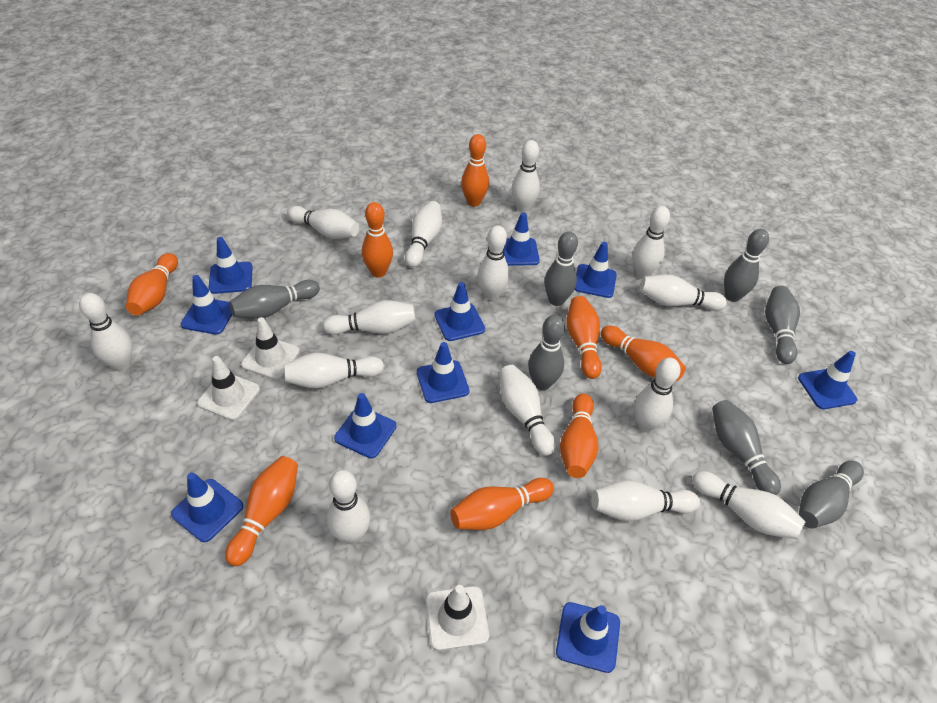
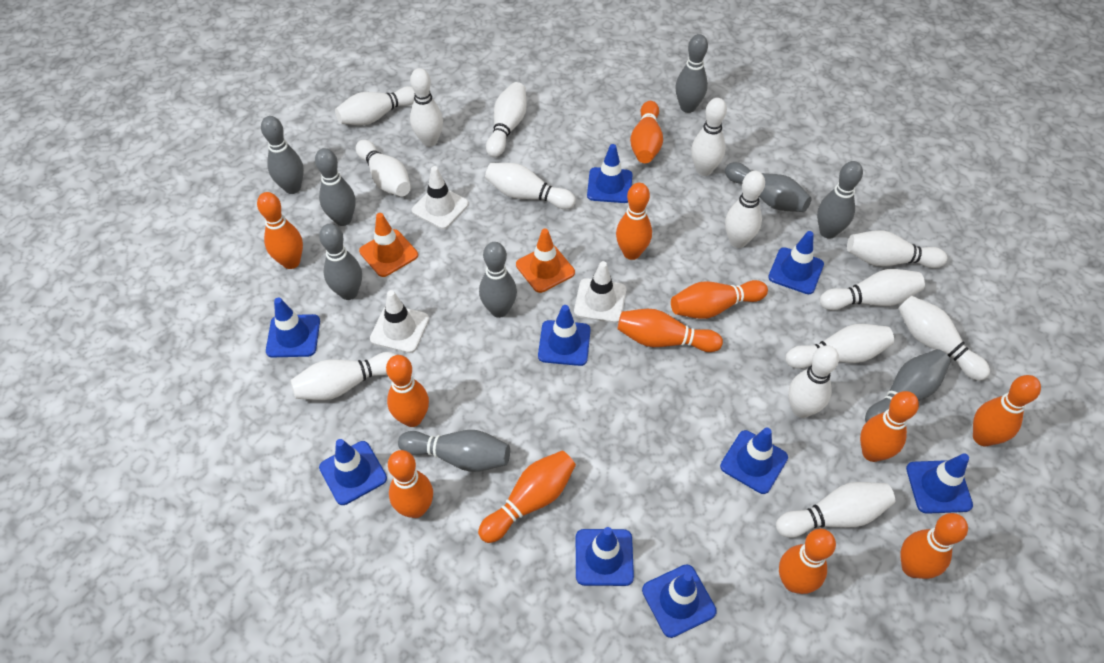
blue traffic cone: 10 -> 9
grey bowling pin: 7 -> 9
orange bowling pin: 8 -> 12
orange traffic cone: 0 -> 2

